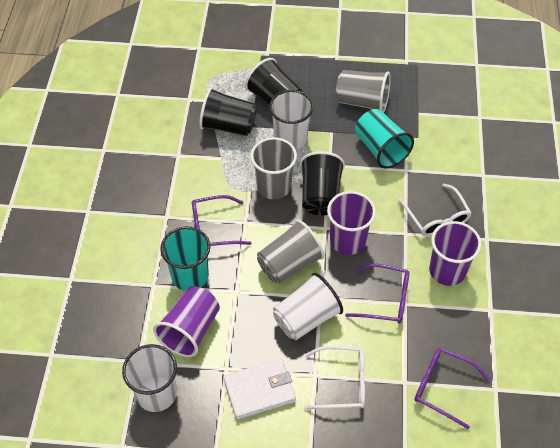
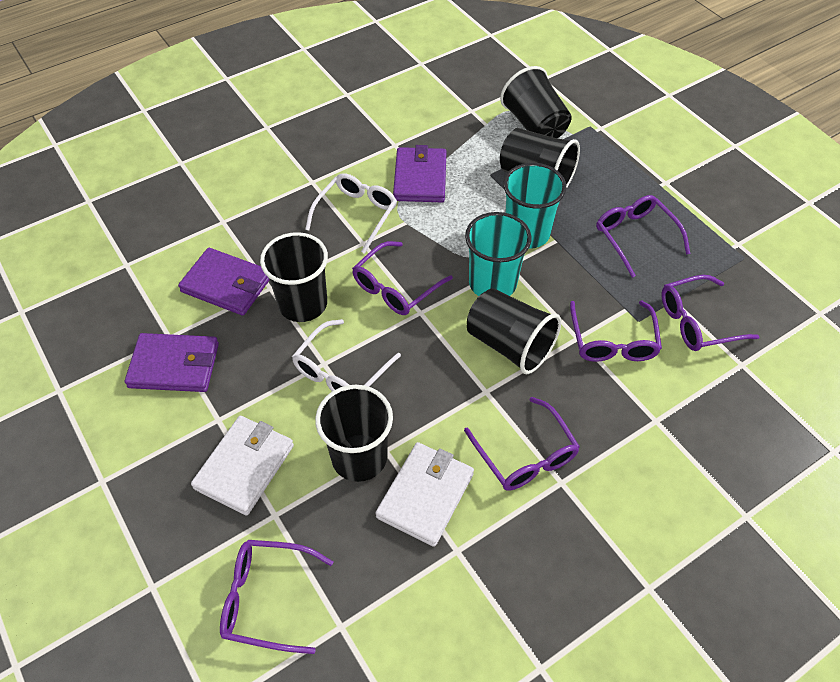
black cup: 3 -> 5
grey cup: 3 -> 0
purple cup: 3 -> 0
purple glasses: 3 -> 6
purple wallet: 0 -> 3
white cup: 3 -> 0
white wallet: 1 -> 2

